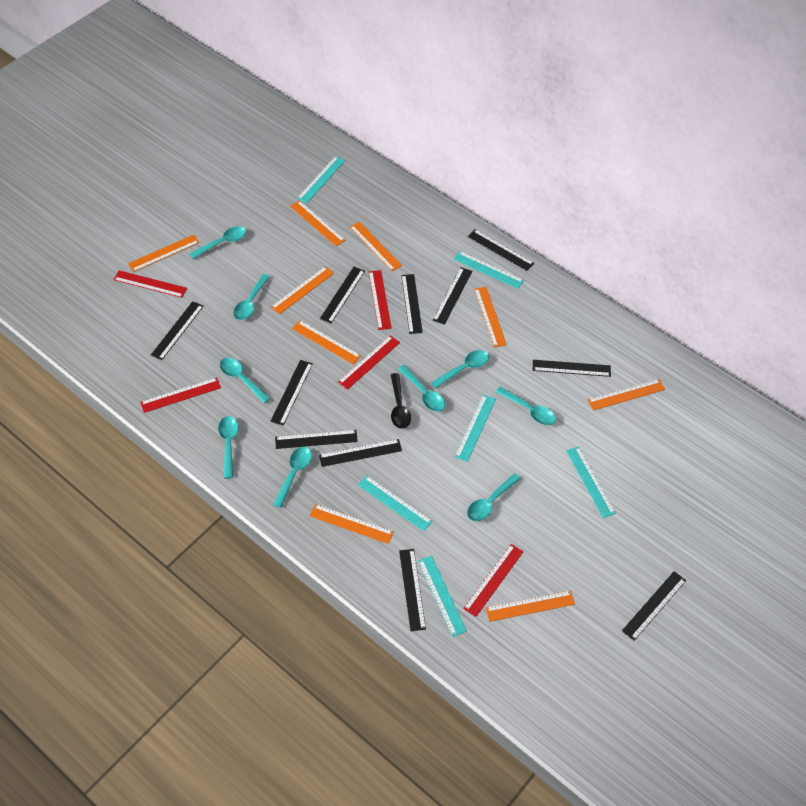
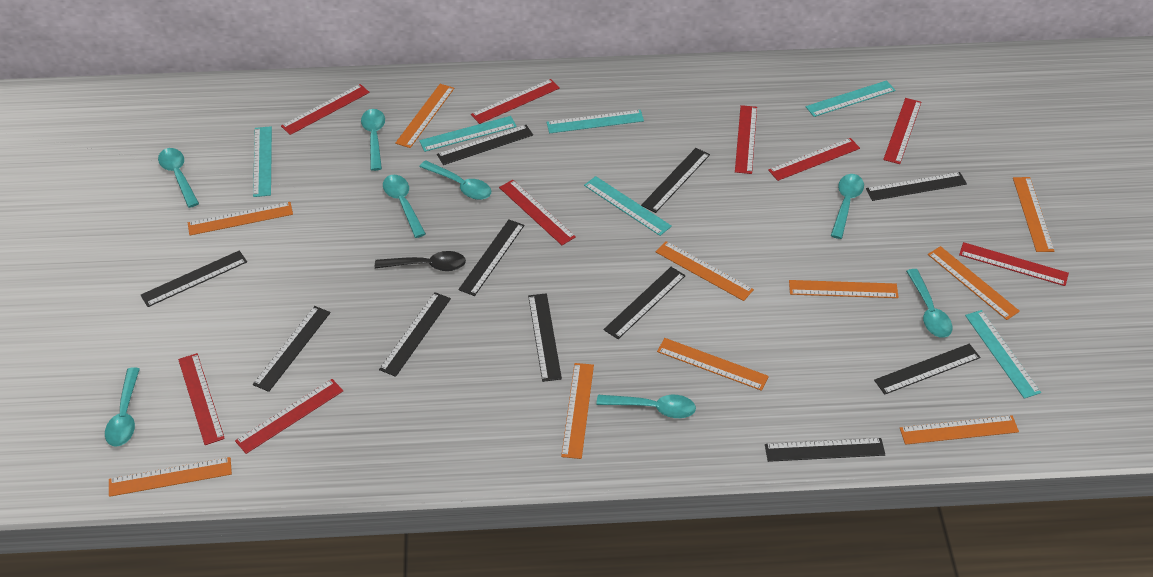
orange ruler: 9 -> 10
red ruler: 5 -> 9
turquoise spoon: 9 -> 8

